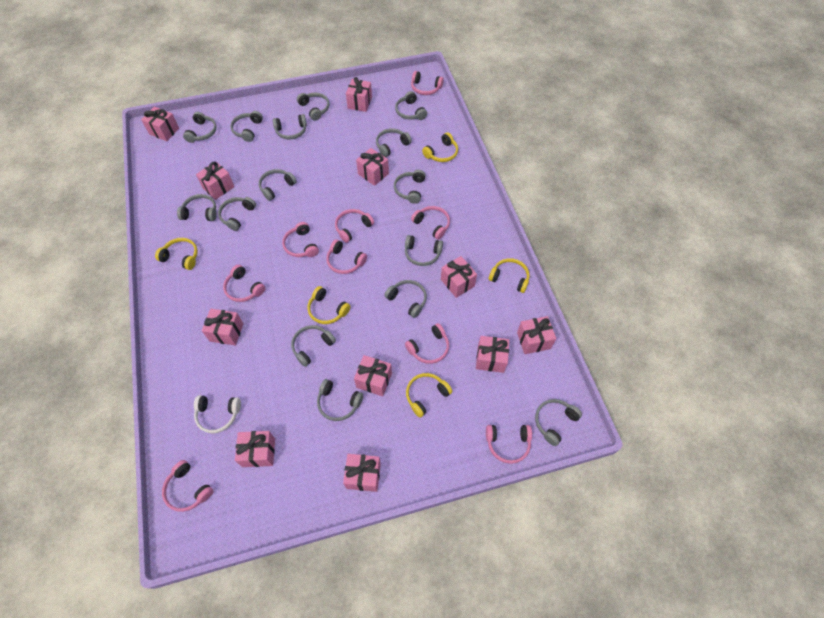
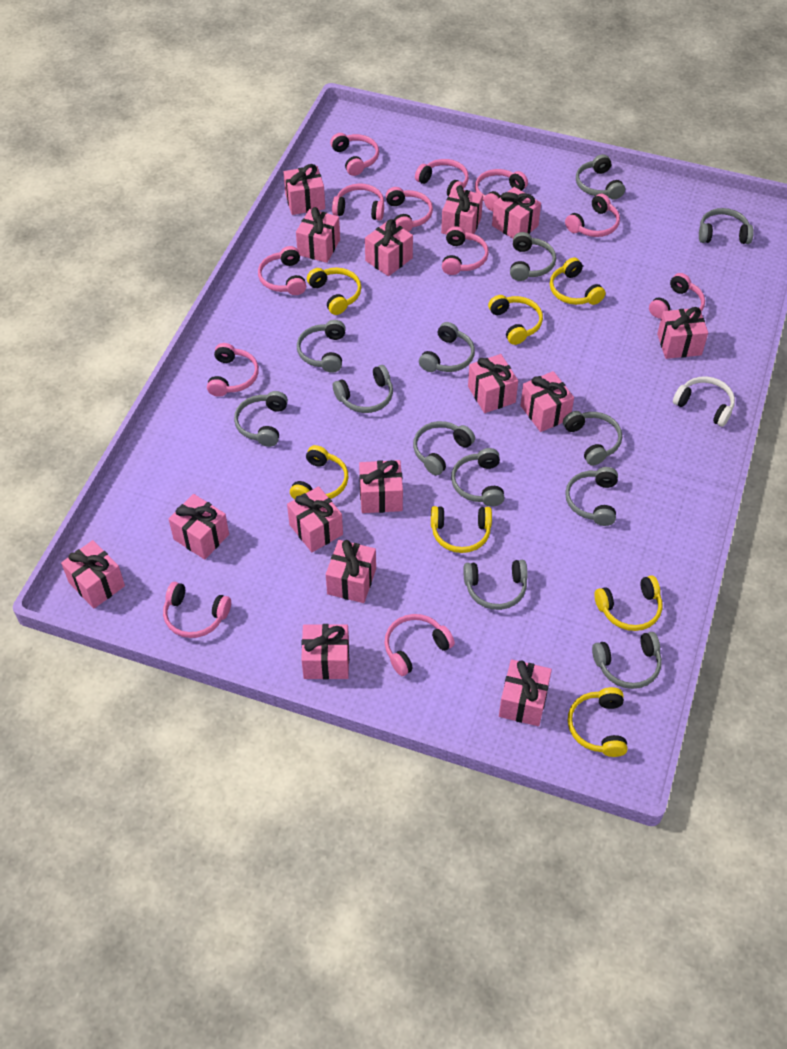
grey headphones: 15 -> 13
pink gift: 11 -> 15
pink headphones: 9 -> 12
yellow headphones: 5 -> 7

